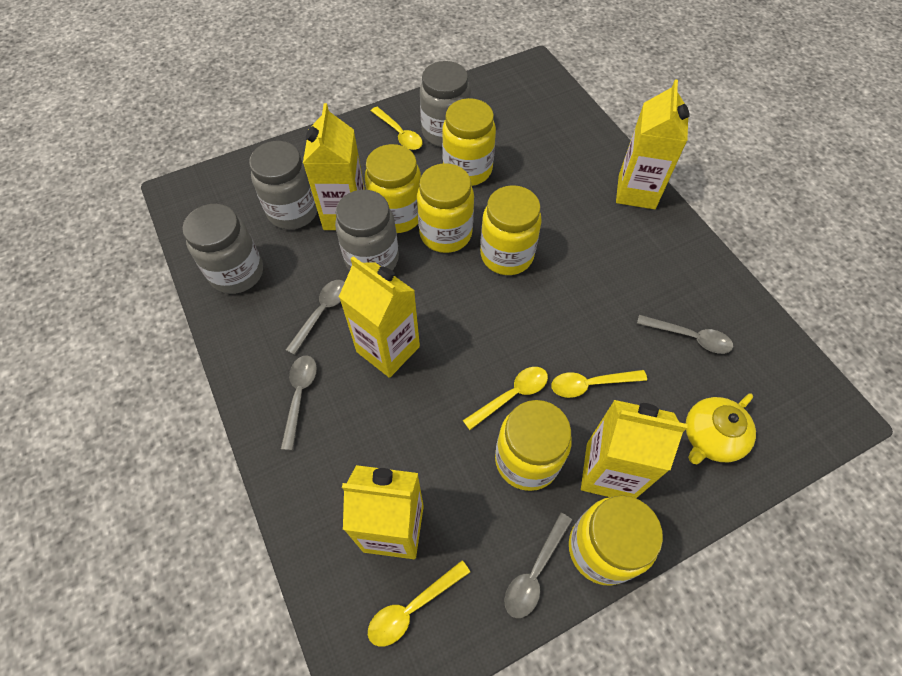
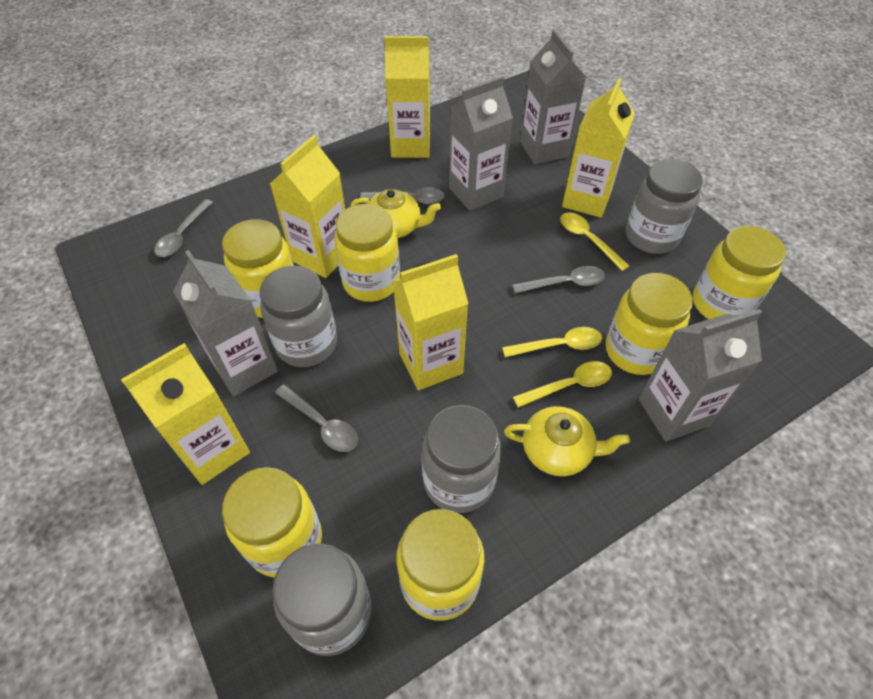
grey carton: 0 -> 4
yellow spoon: 4 -> 3
yellow teapot: 1 -> 2

